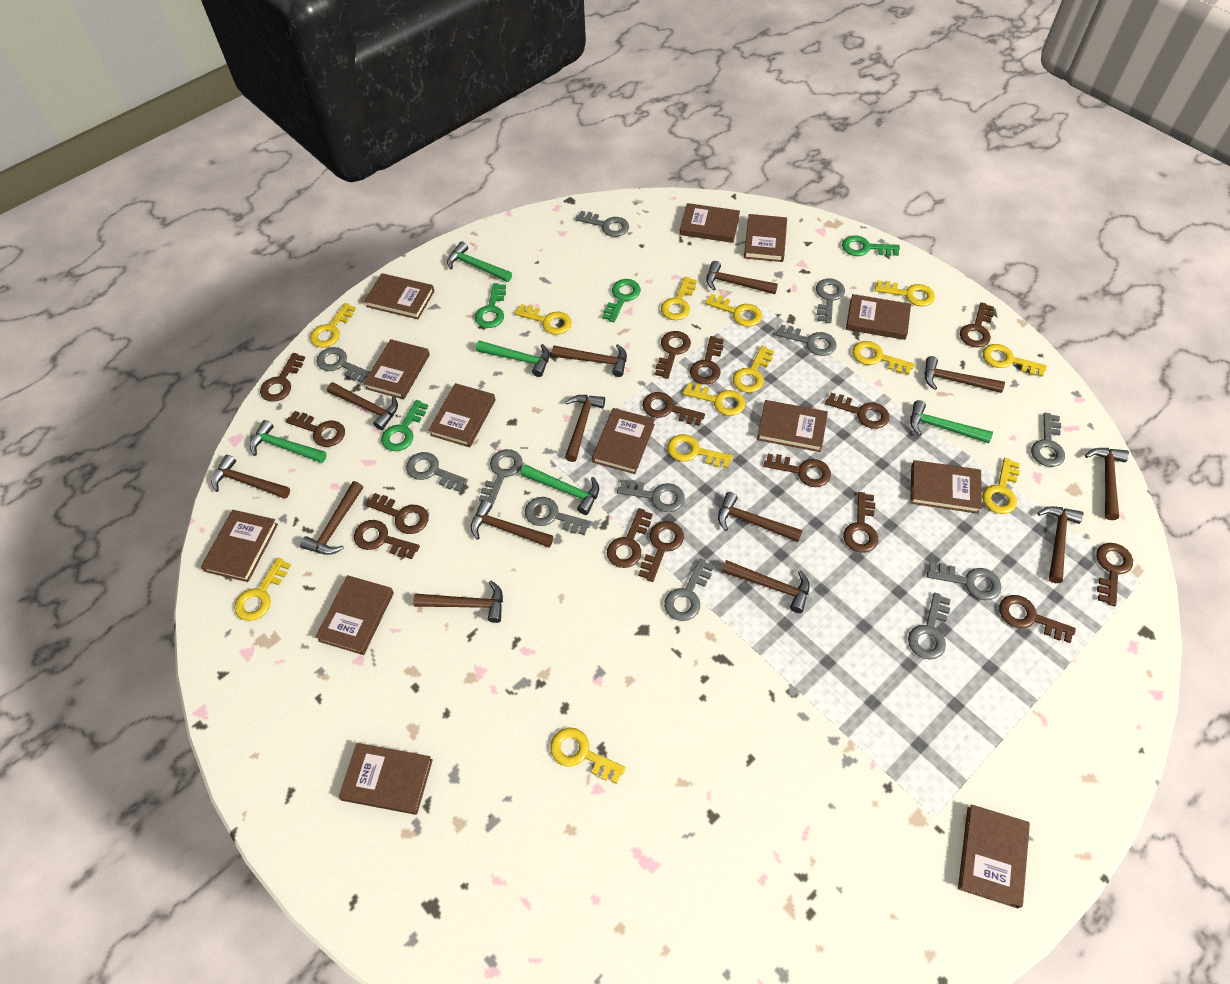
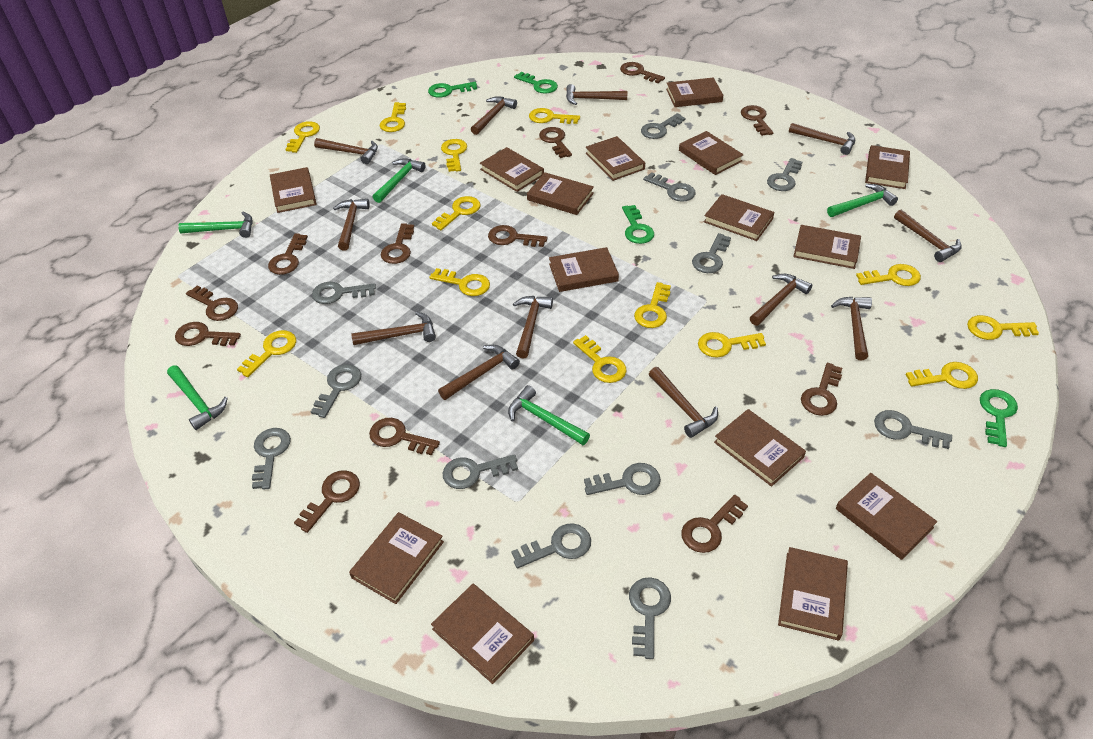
brown book: 13 -> 15
brown hammer: 13 -> 12
brown key: 15 -> 12

